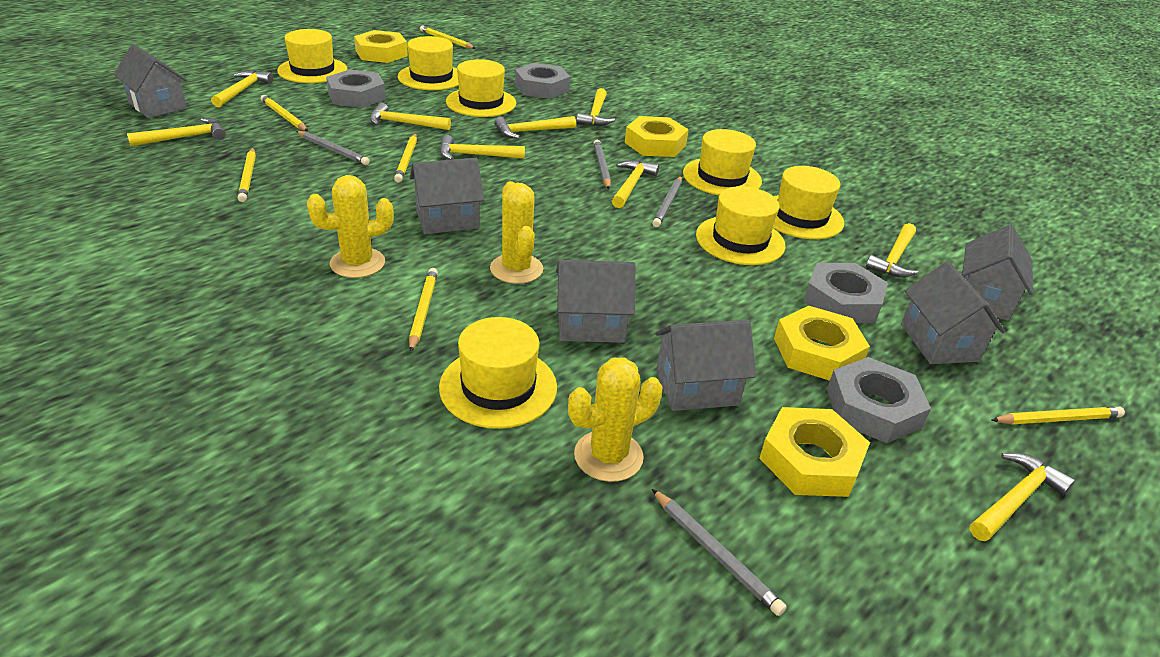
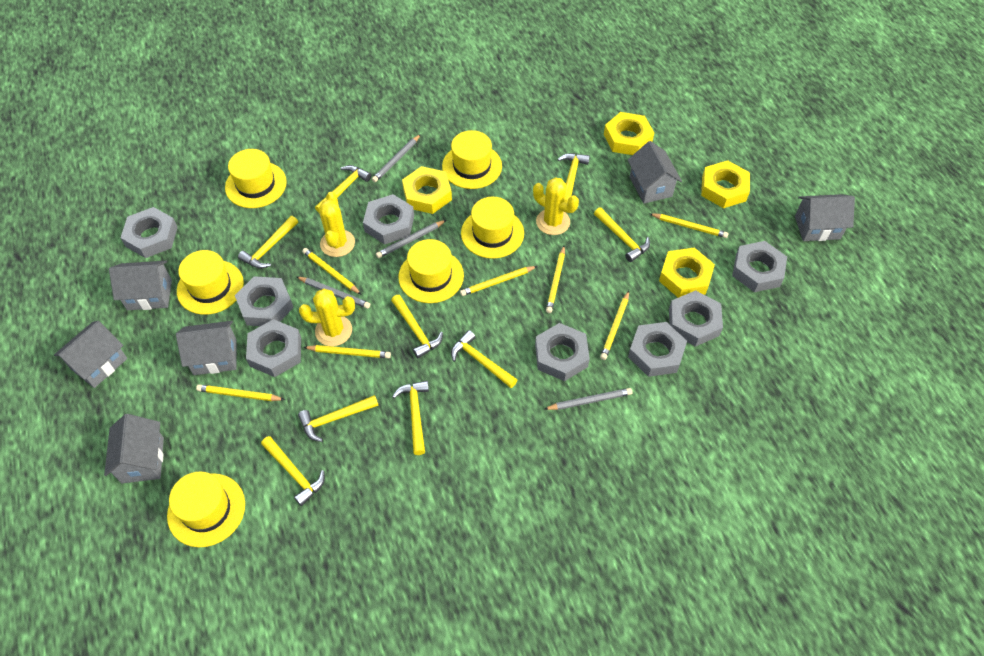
grey nut: 4 -> 8
yellow hat: 7 -> 6
yellow pencil: 6 -> 7

